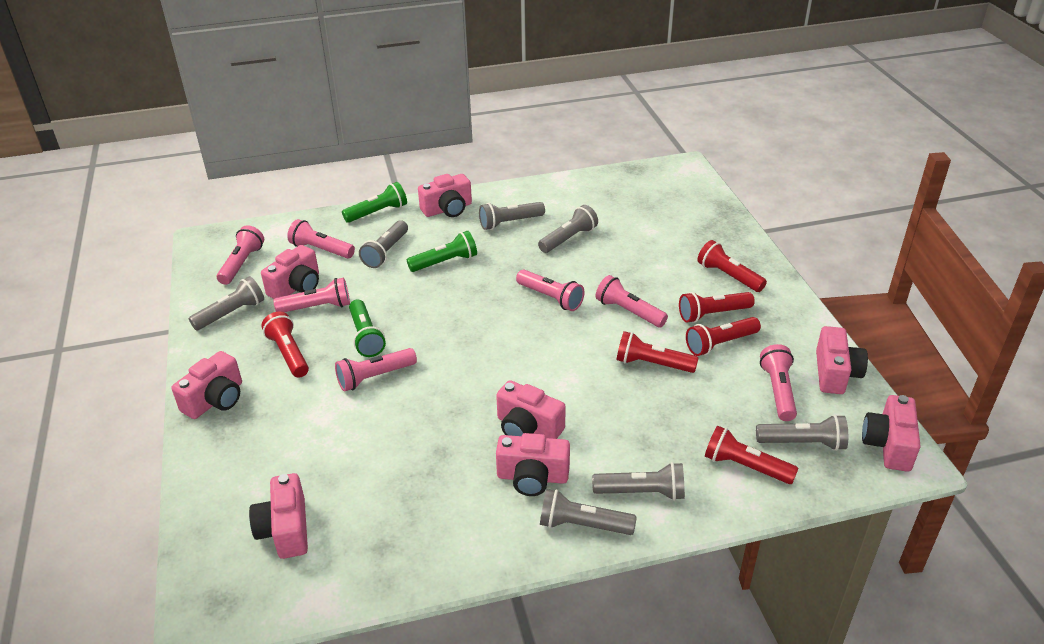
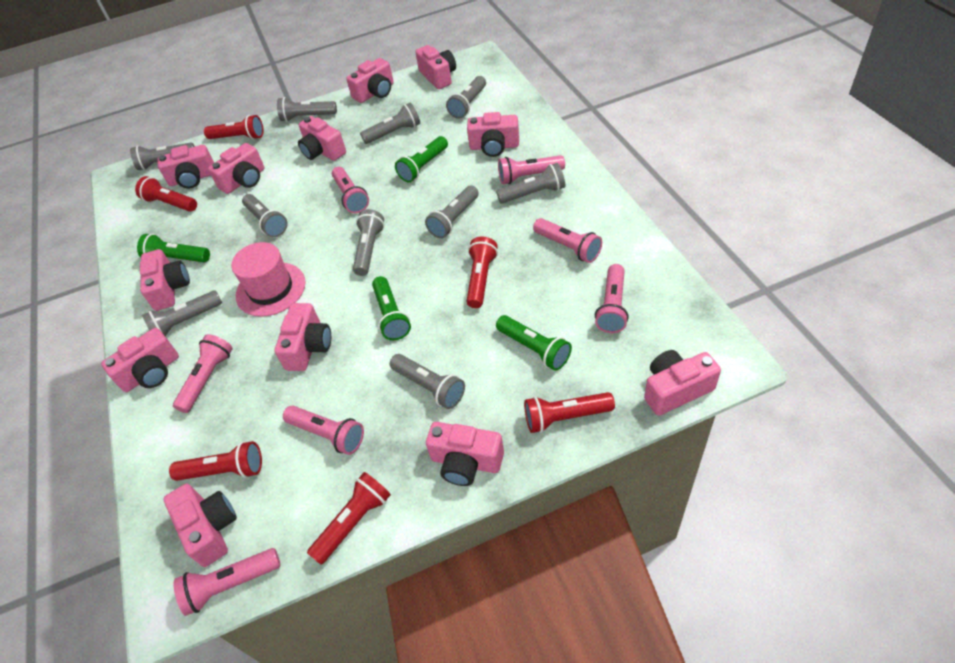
green flashlight: 3 -> 4
grey flashlight: 7 -> 10
pink camera: 8 -> 12
pink hat: 0 -> 1

